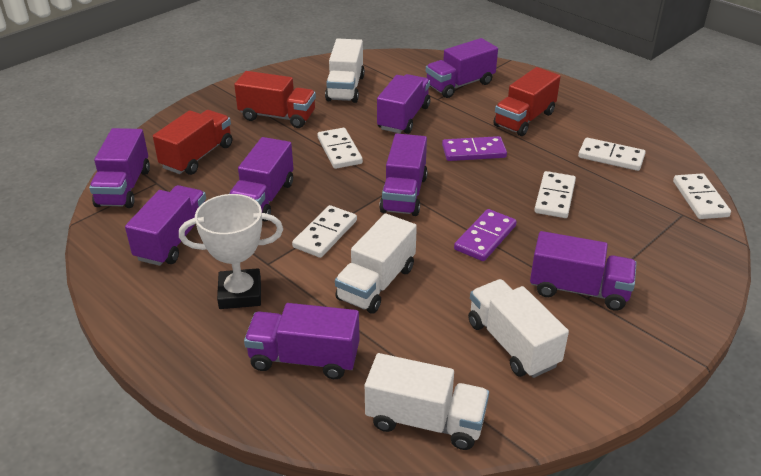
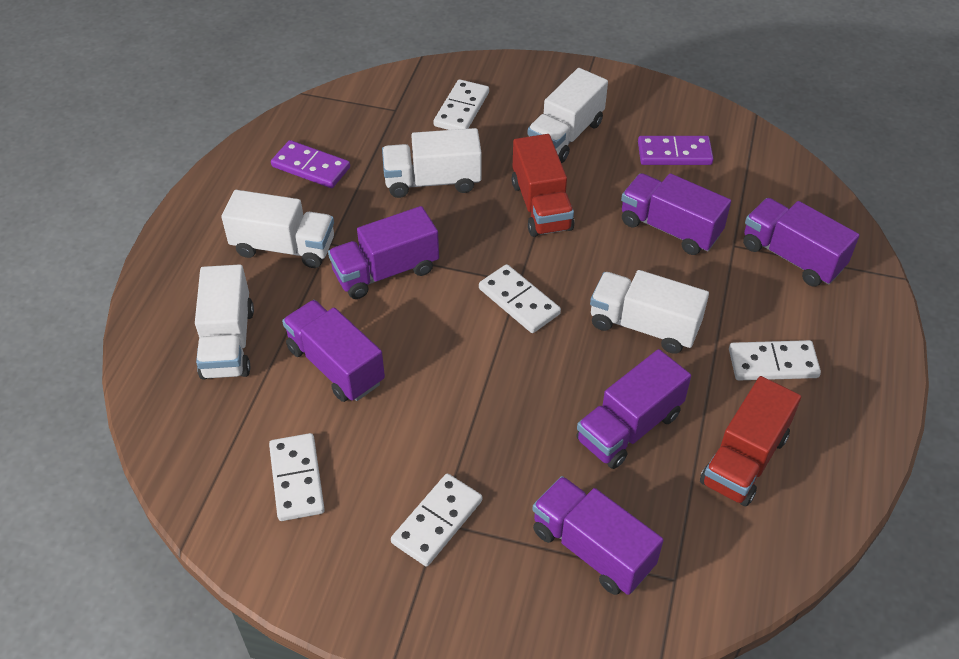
purple truck: 8 -> 6
red truck: 3 -> 2
white trophy: 1 -> 0
white truck: 4 -> 5

